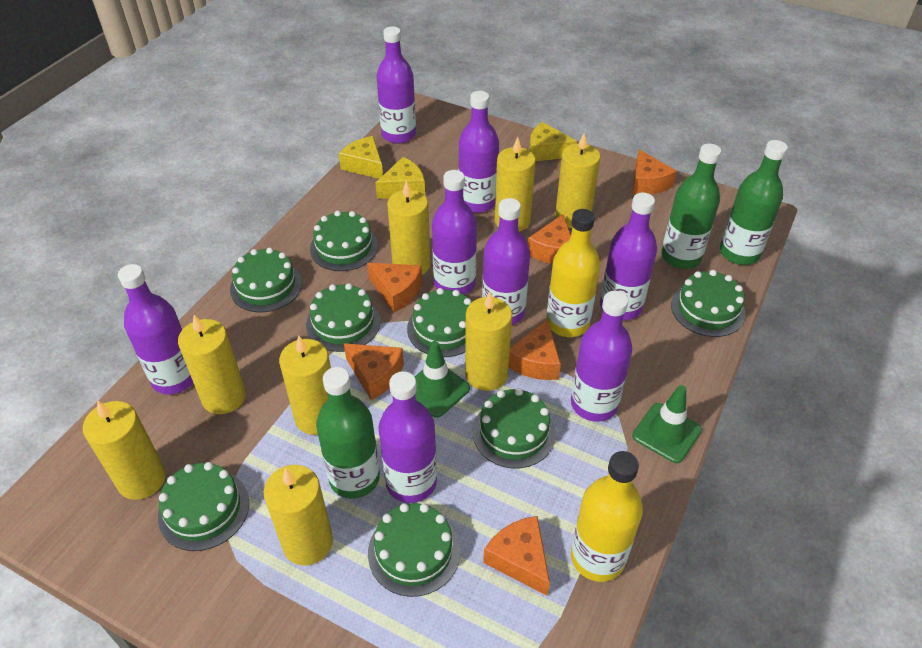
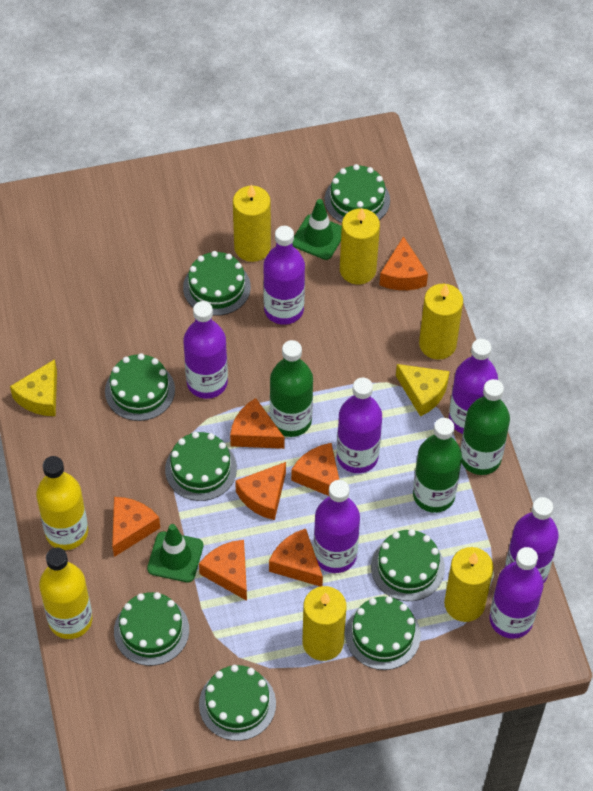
orange cheese: 6 -> 7
purple bottle: 8 -> 7
yellow candle: 8 -> 5
yellow cheese: 3 -> 2

